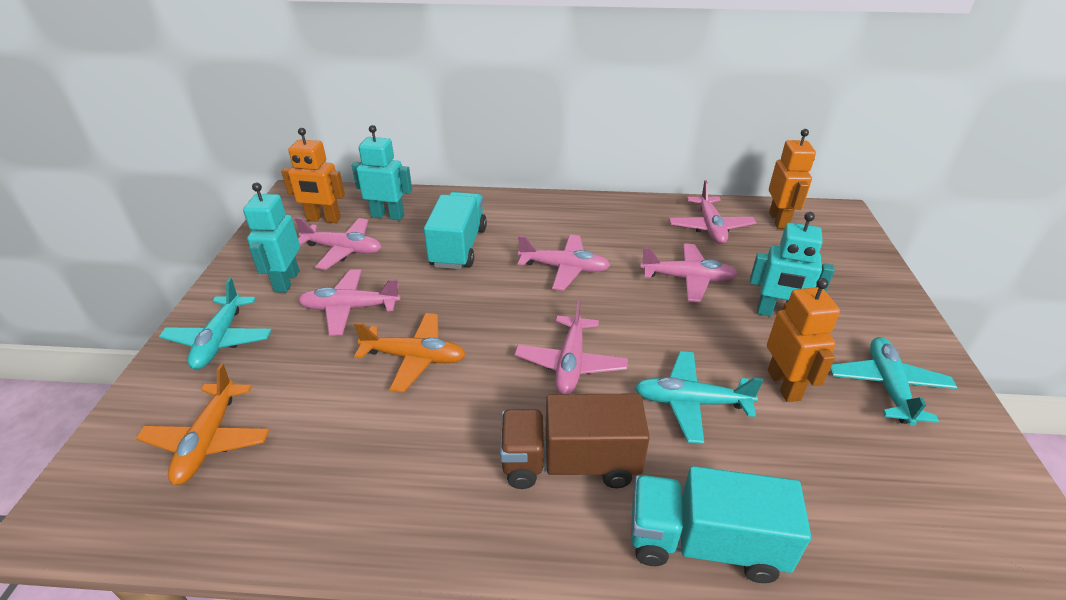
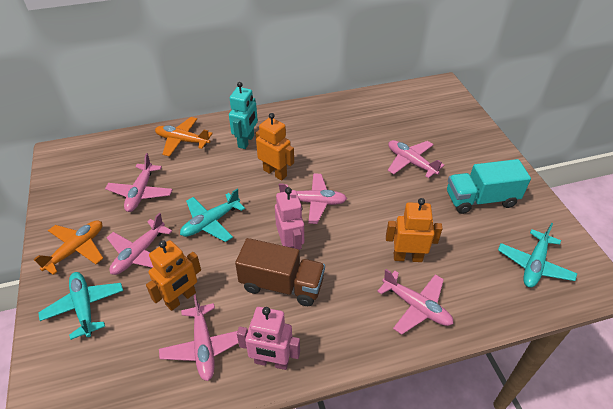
pink robot: 0 -> 2
turquoise robot: 3 -> 1
turquoise truck: 2 -> 1

